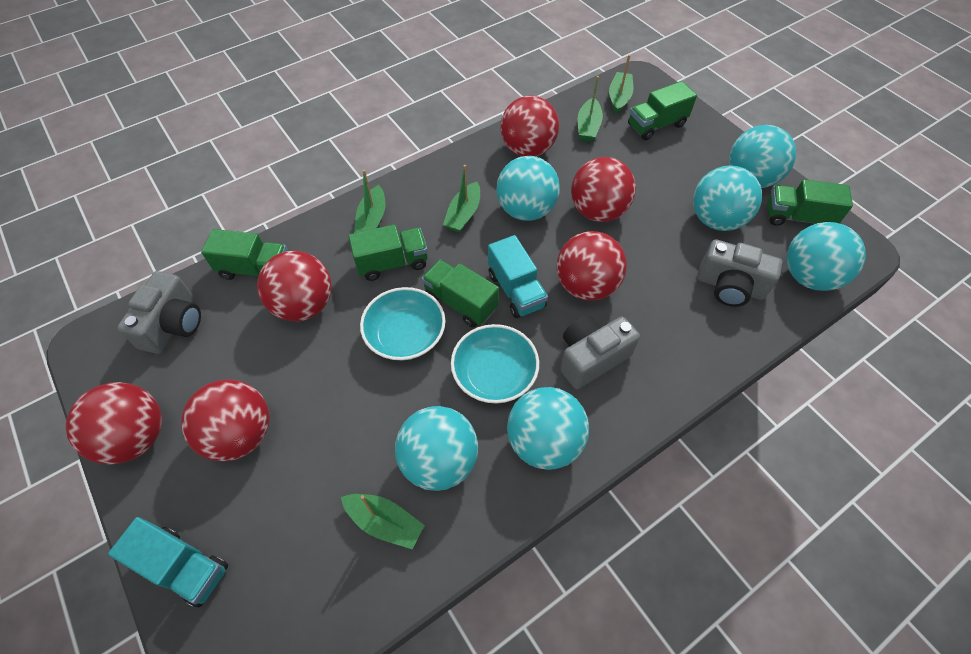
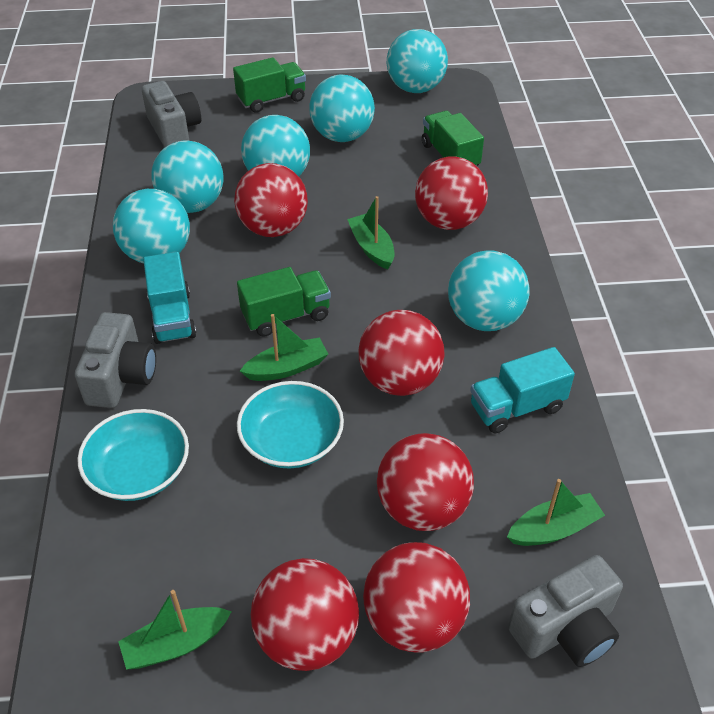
green boat: 5 -> 4
green truck: 5 -> 3

